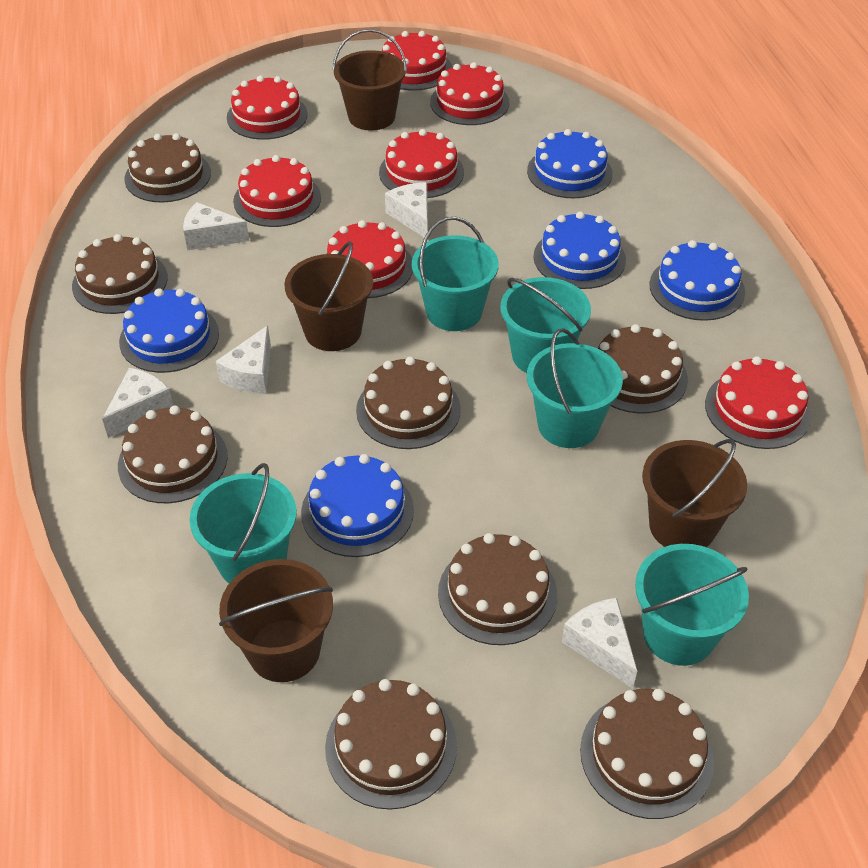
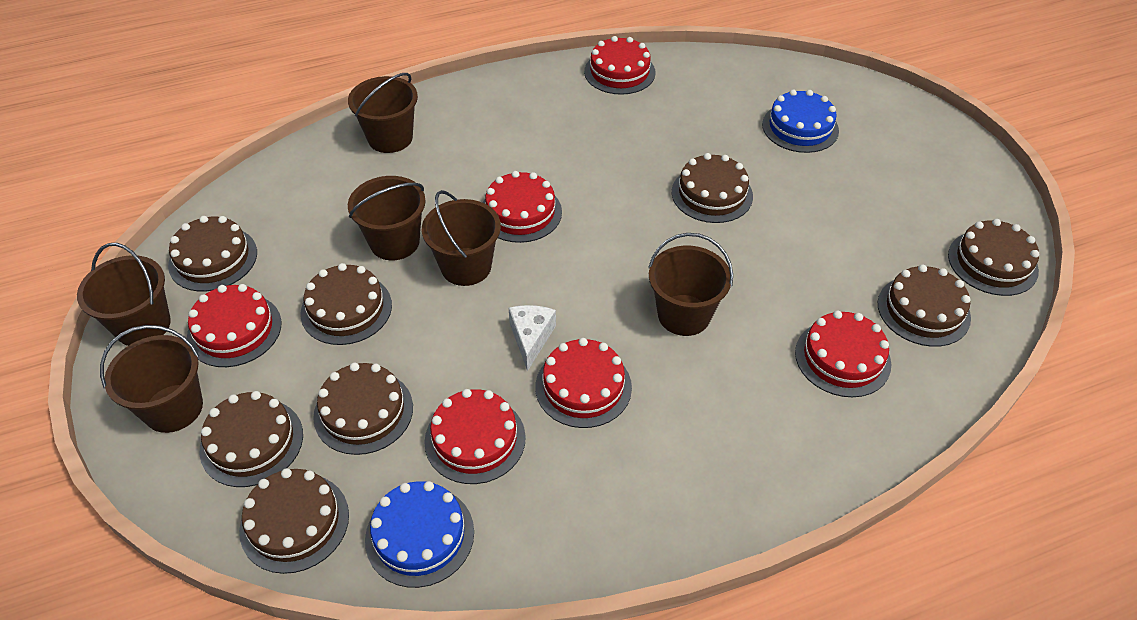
blue cake: 5 -> 2
brown bucket: 4 -> 6
red cake: 7 -> 6
turquoise bucket: 5 -> 0
white cheese: 5 -> 1

